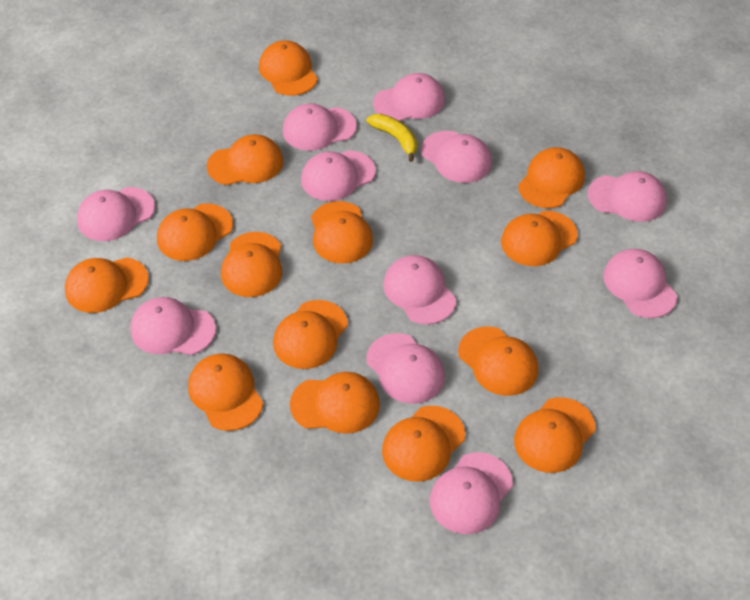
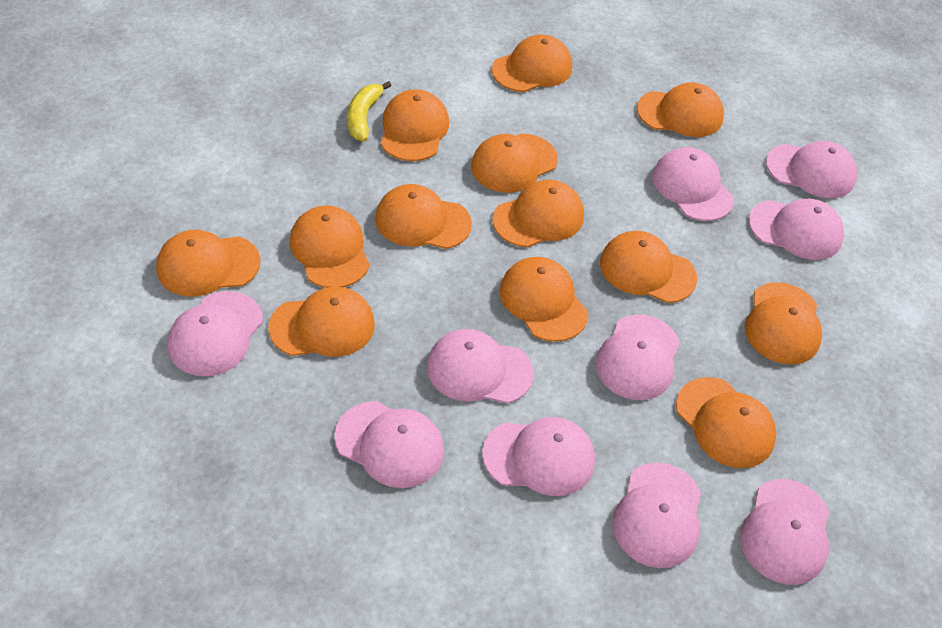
orange cap: 14 -> 13
pink cap: 11 -> 10

